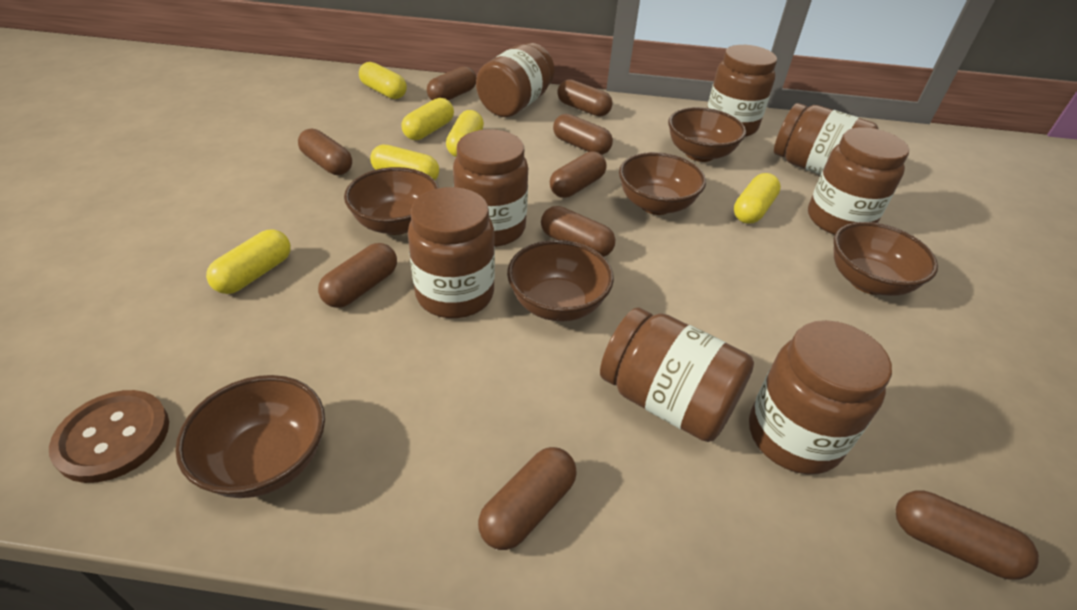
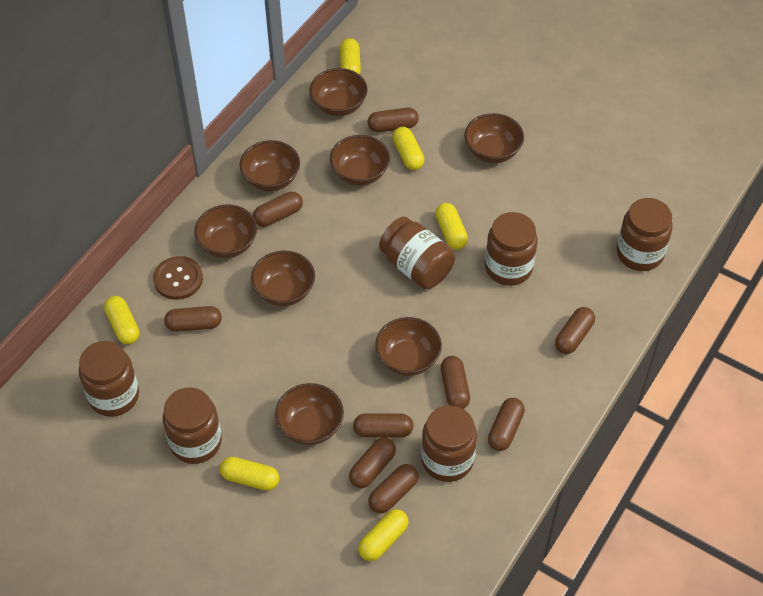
brown bowl: 6 -> 8
brown jar: 8 -> 6

